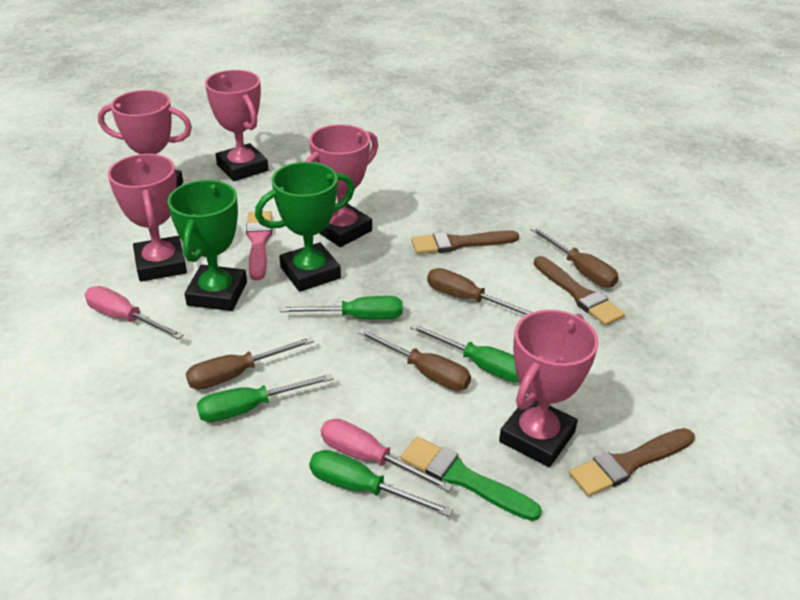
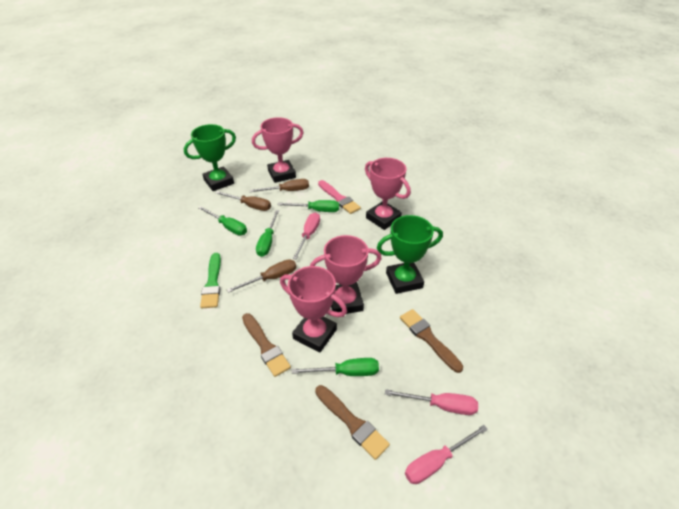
brown screwdriver: 4 -> 3
pink screwdriver: 2 -> 3
pink trophy: 5 -> 4

